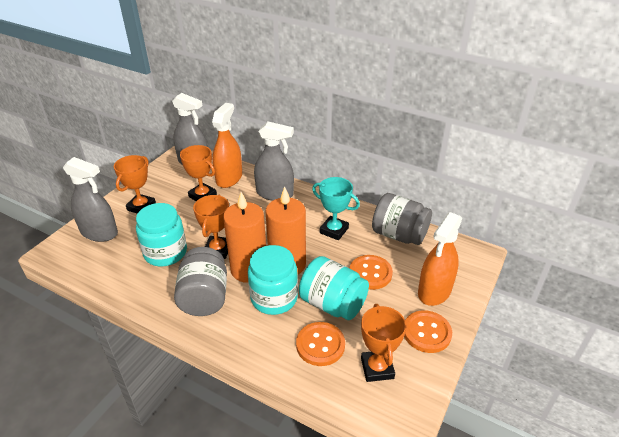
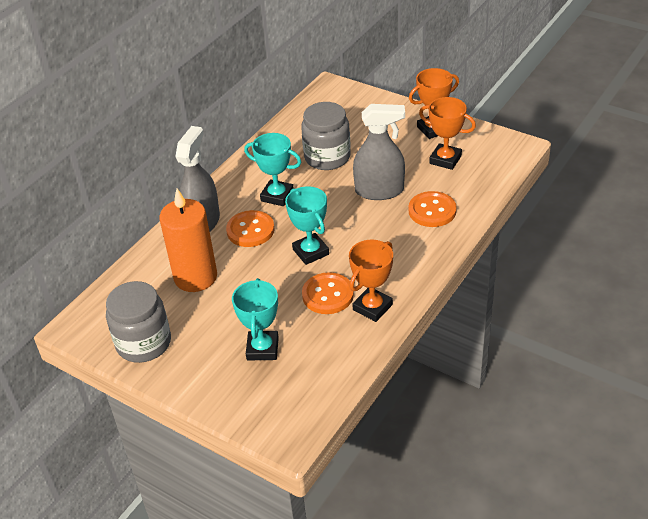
grey spray bottle: 3 -> 2
orange candle: 2 -> 1
orange spray bottle: 2 -> 0
orange trophy: 4 -> 3
turquoise jar: 3 -> 0
turquoise trophy: 1 -> 3

